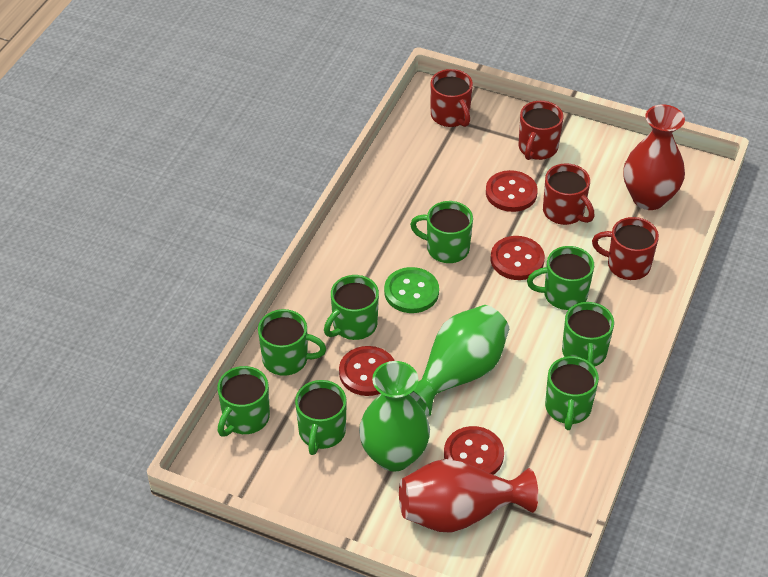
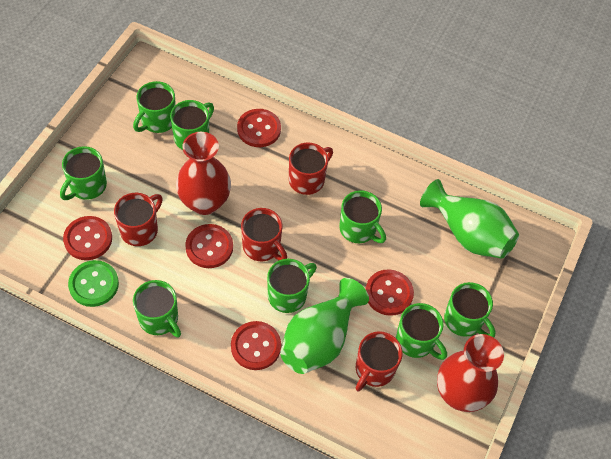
red button: 4 -> 5

